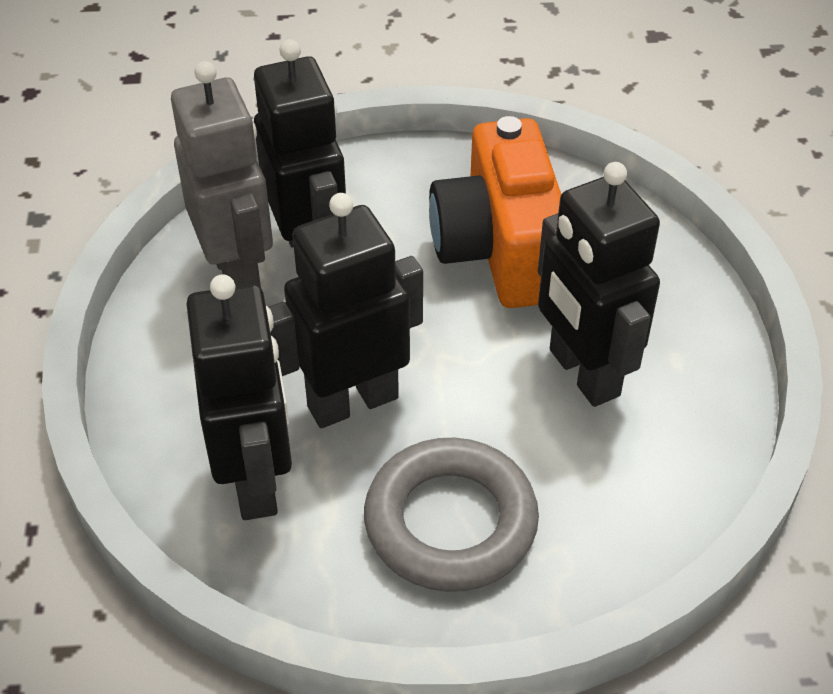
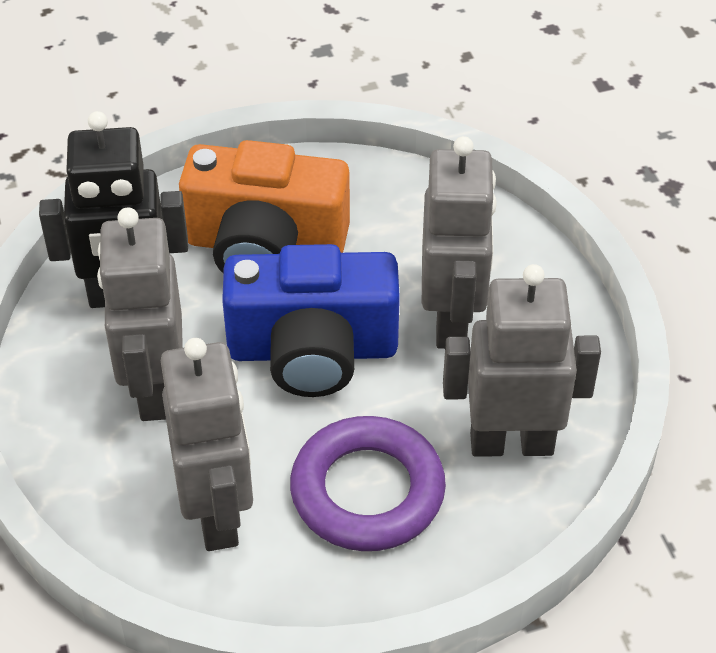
black robot: 4 -> 1
blue camera: 0 -> 1
grey ring: 1 -> 0
grey robot: 1 -> 4
purple ring: 0 -> 1

